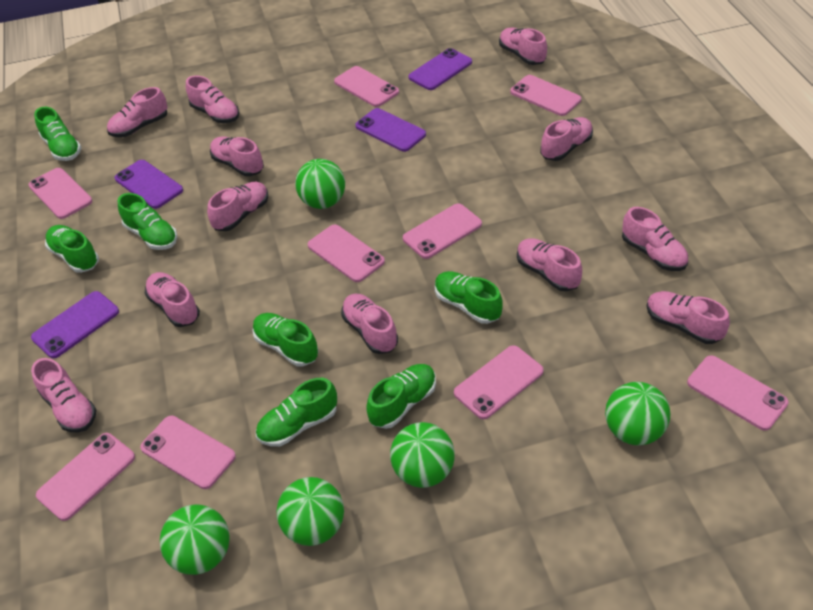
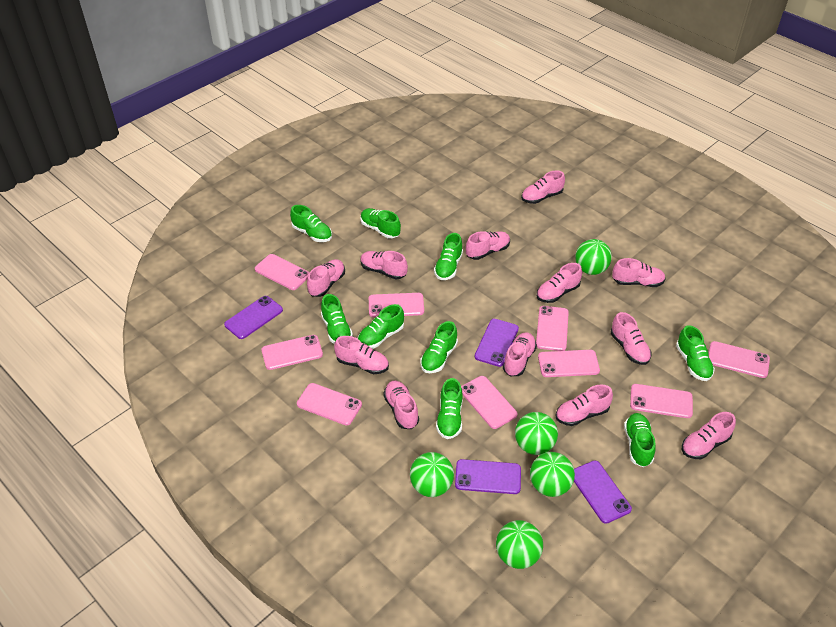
green shoe: 7 -> 9

